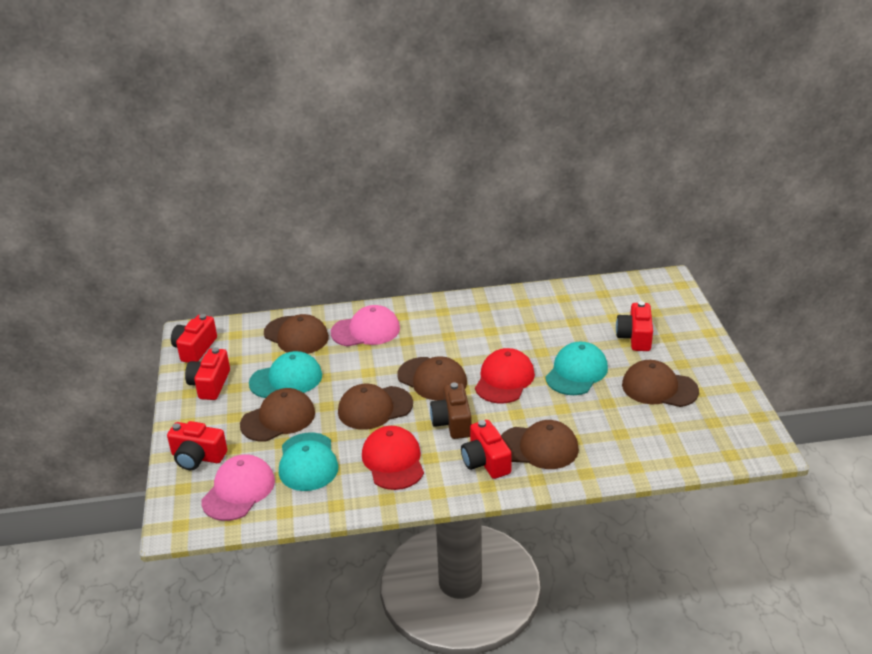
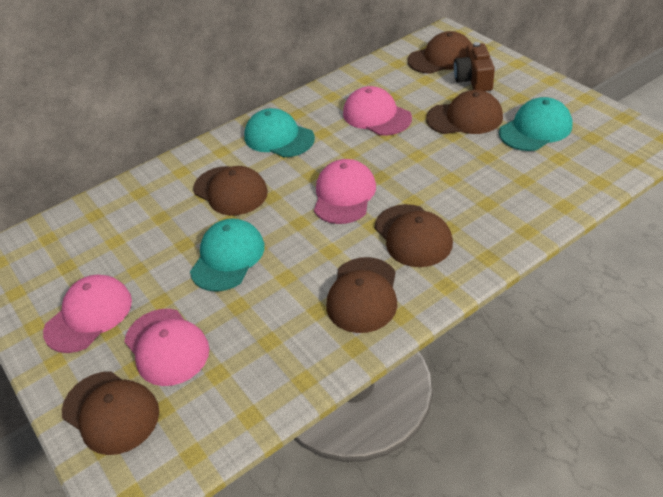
pink cap: 2 -> 4
red camera: 5 -> 0
red cap: 2 -> 0

